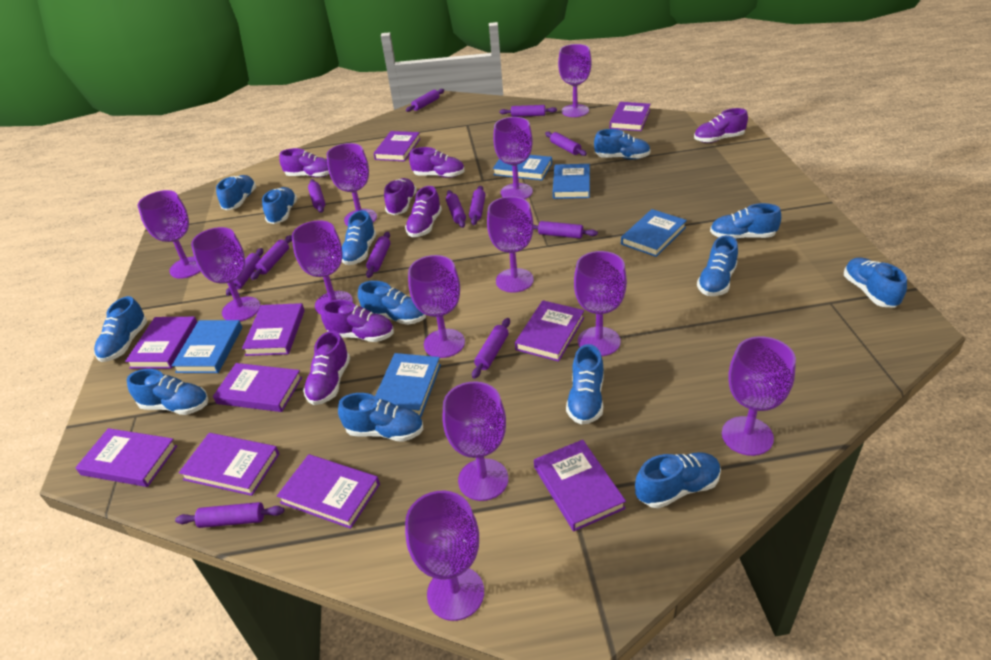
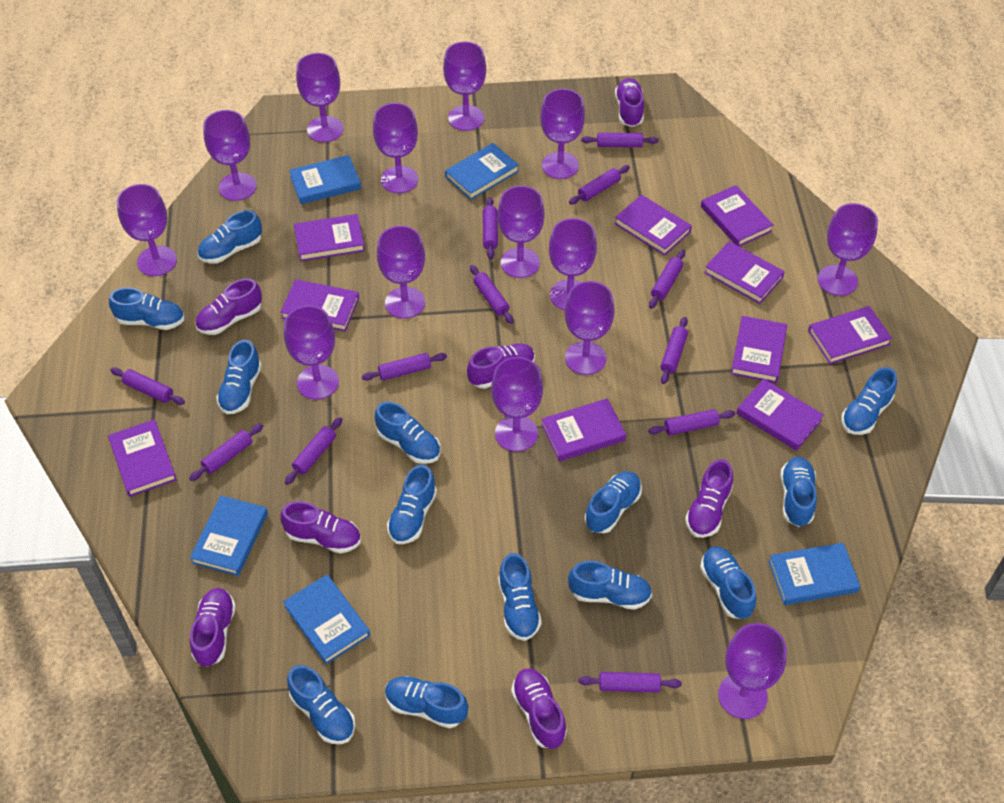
purple goblet: 12 -> 14

